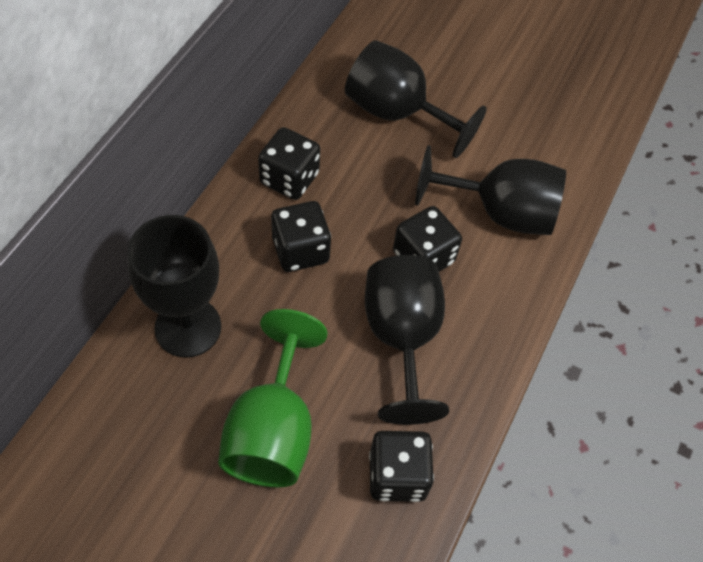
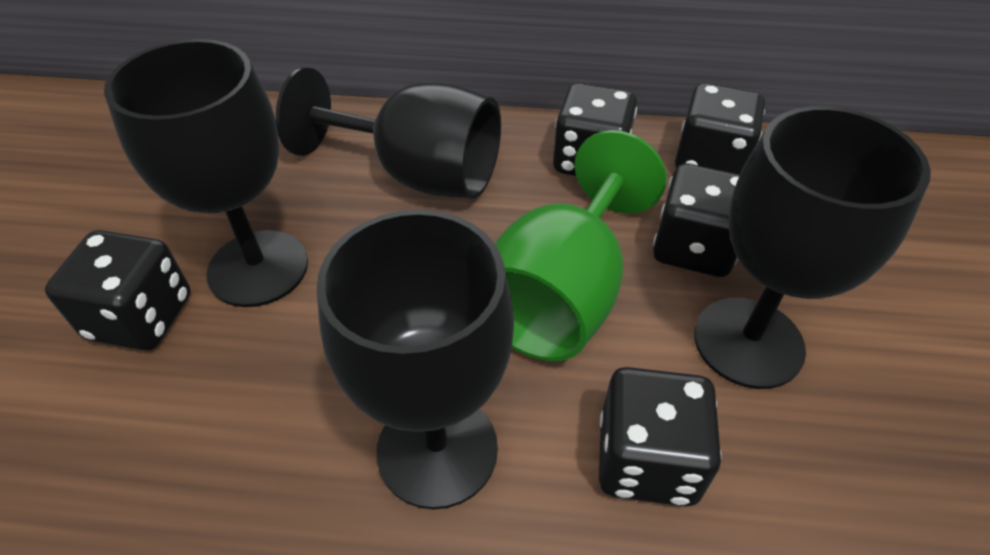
black dice: 4 -> 5

